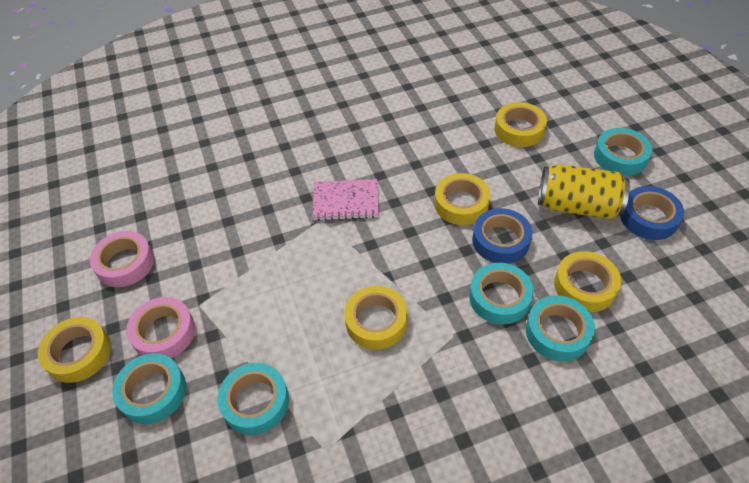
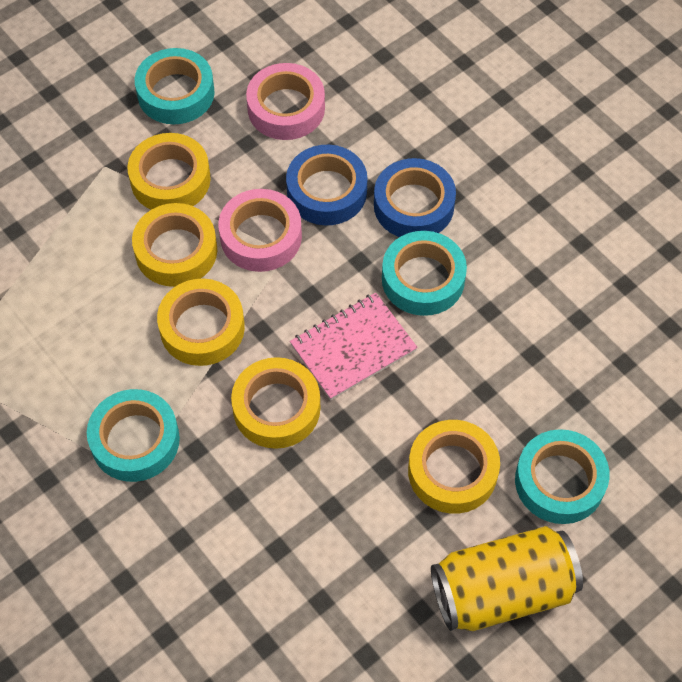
turquoise tape: 5 -> 4

